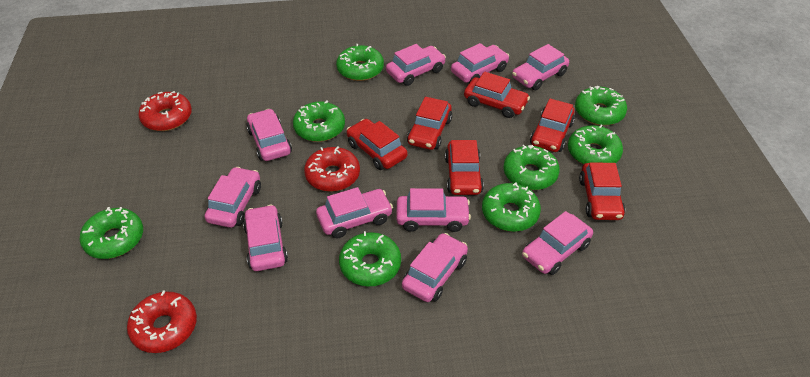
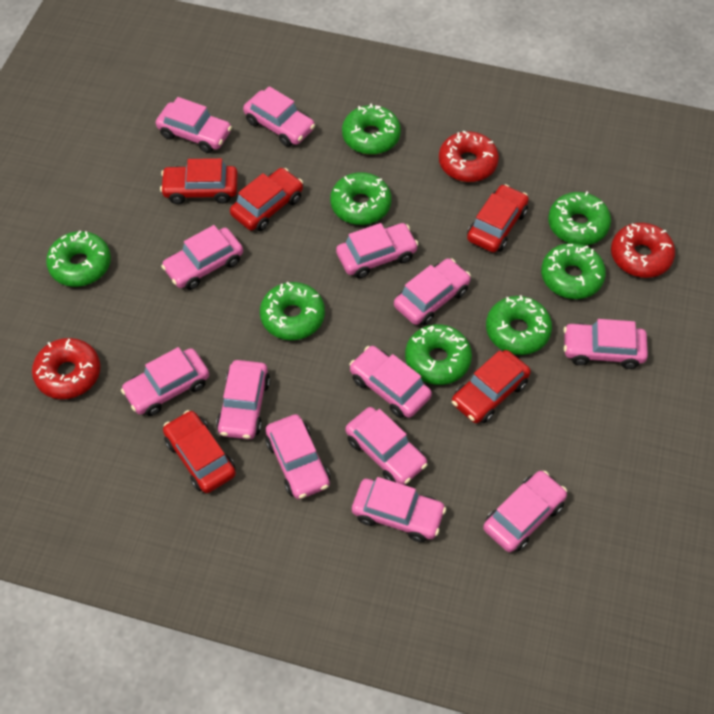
pink car: 10 -> 13
red car: 6 -> 5

